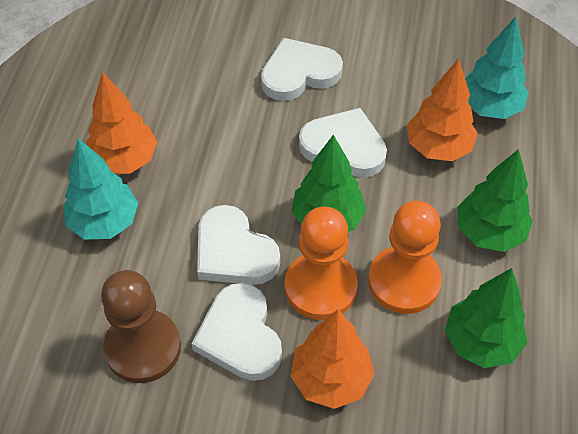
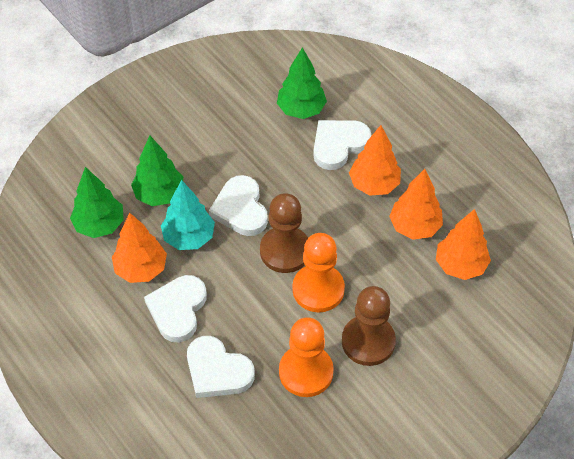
brown pawn: 1 -> 2
orange tree: 3 -> 4
turquoise tree: 2 -> 1

